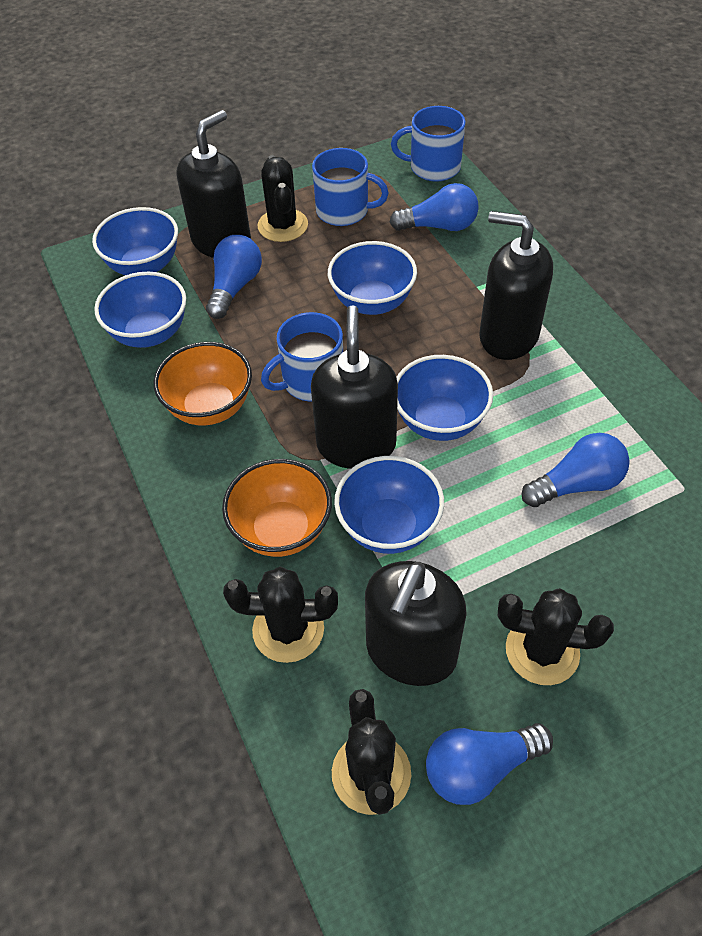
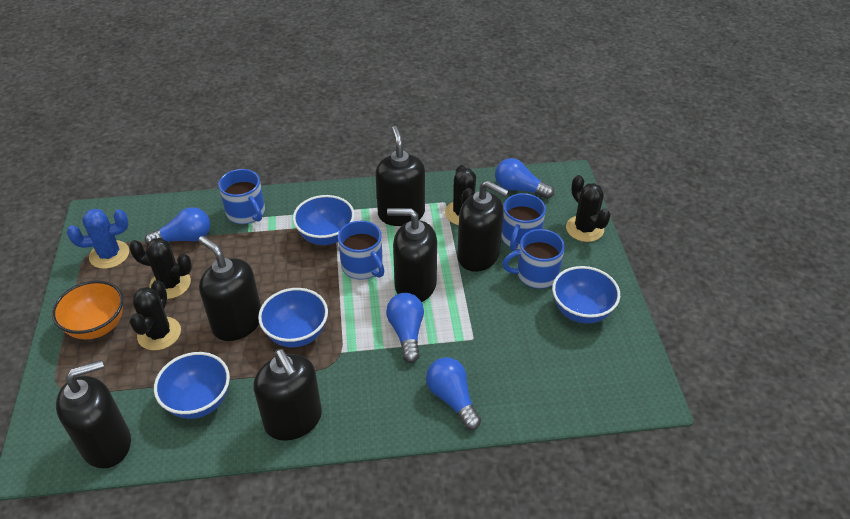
black soap dispenser: 4 -> 6
blue bowl: 5 -> 4
blue cactus: 0 -> 1
blue mug: 3 -> 4
orange bowl: 2 -> 1

